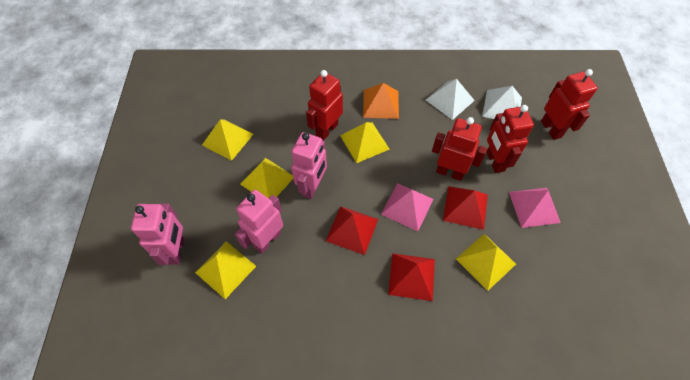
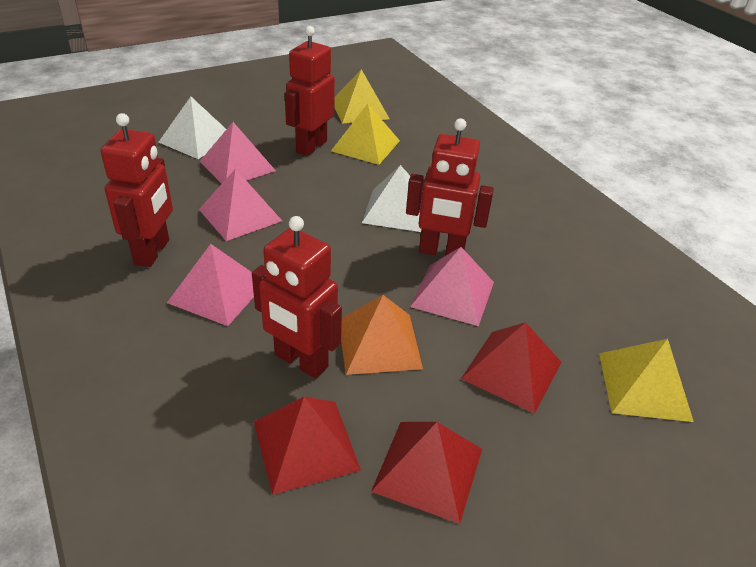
pink pyramid: 2 -> 4
pink robot: 3 -> 0
yellow pyramid: 5 -> 3

